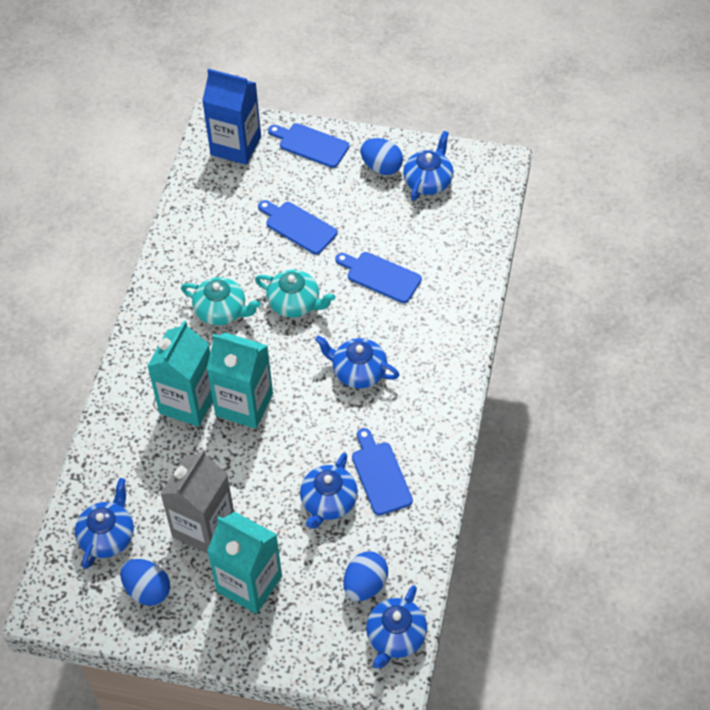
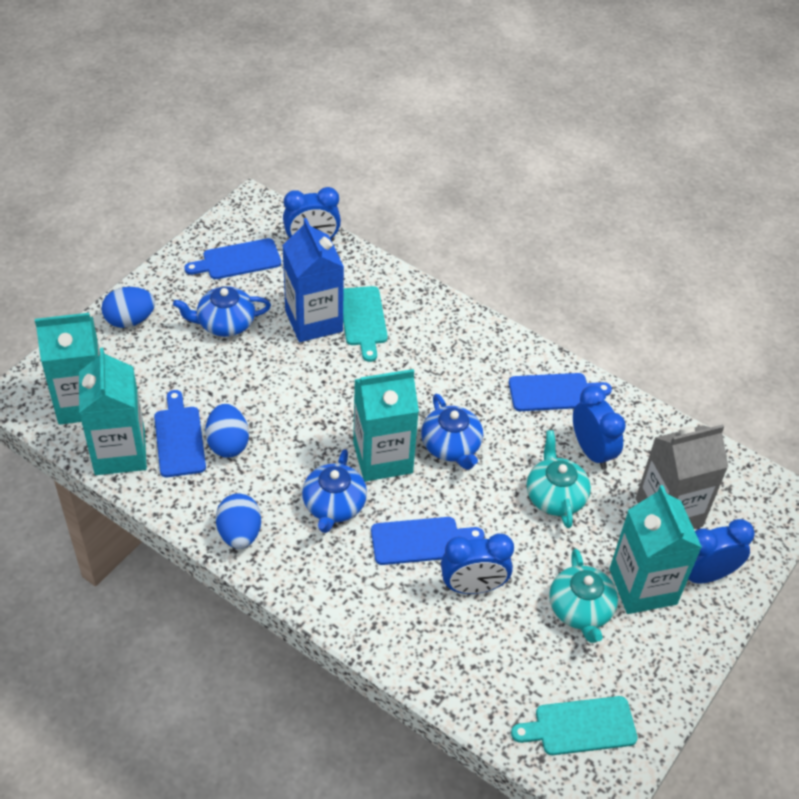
blue clock: 0 -> 4
blue teapot: 5 -> 3
turquoise carton: 3 -> 4
turquoise cutting board: 0 -> 2

